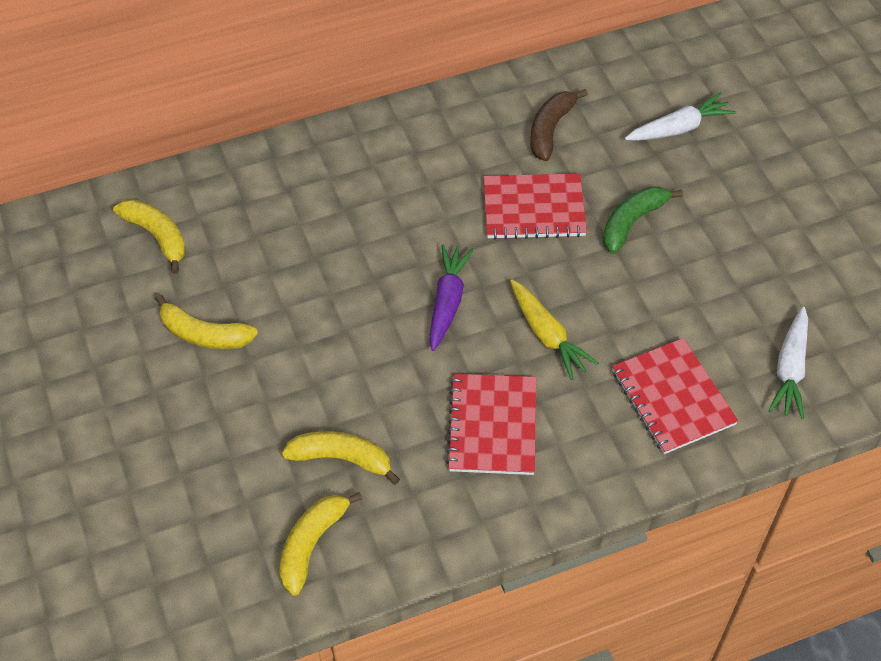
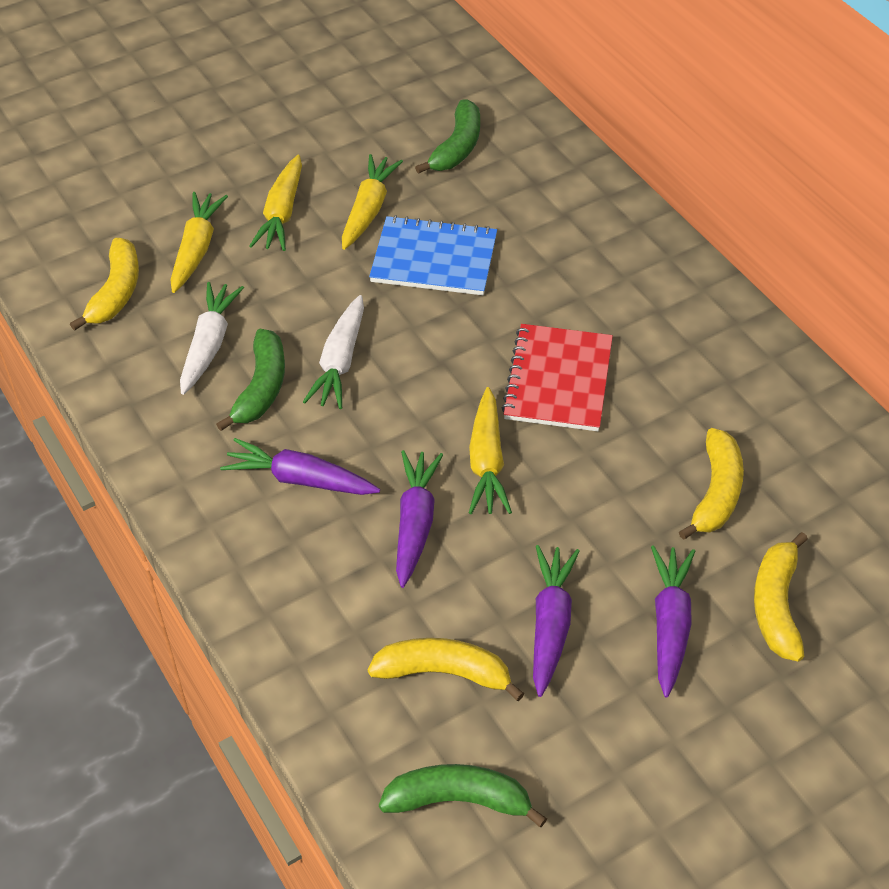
blue notebook: 0 -> 1
brown banana: 1 -> 0
green banana: 1 -> 3
purple carrot: 1 -> 4
red notebook: 3 -> 1
yellow carrot: 1 -> 4

